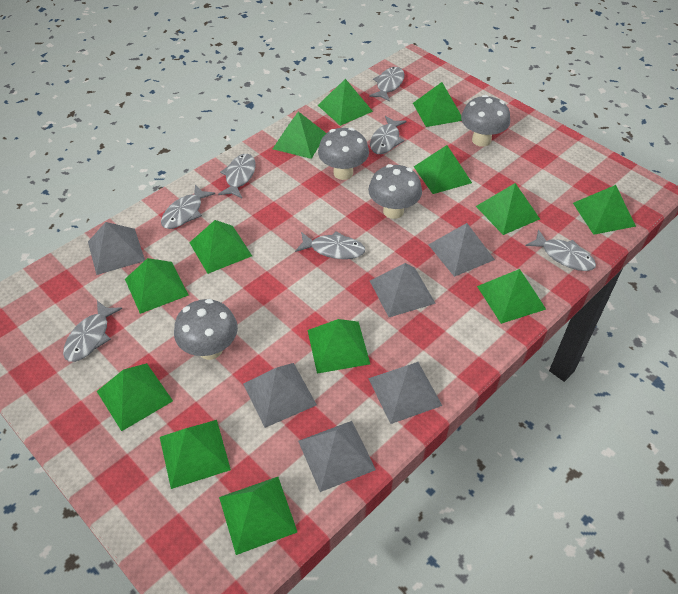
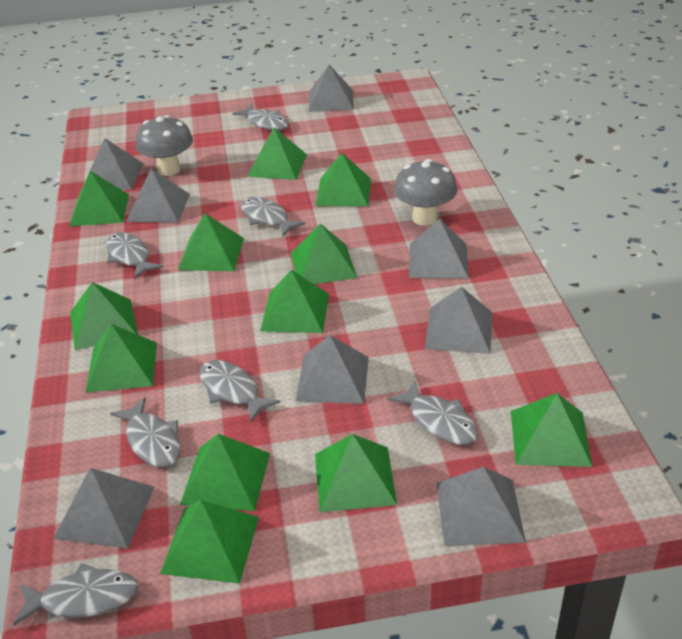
green pyramid: 13 -> 12
grey mushroom: 4 -> 2
grey pyramid: 6 -> 8

